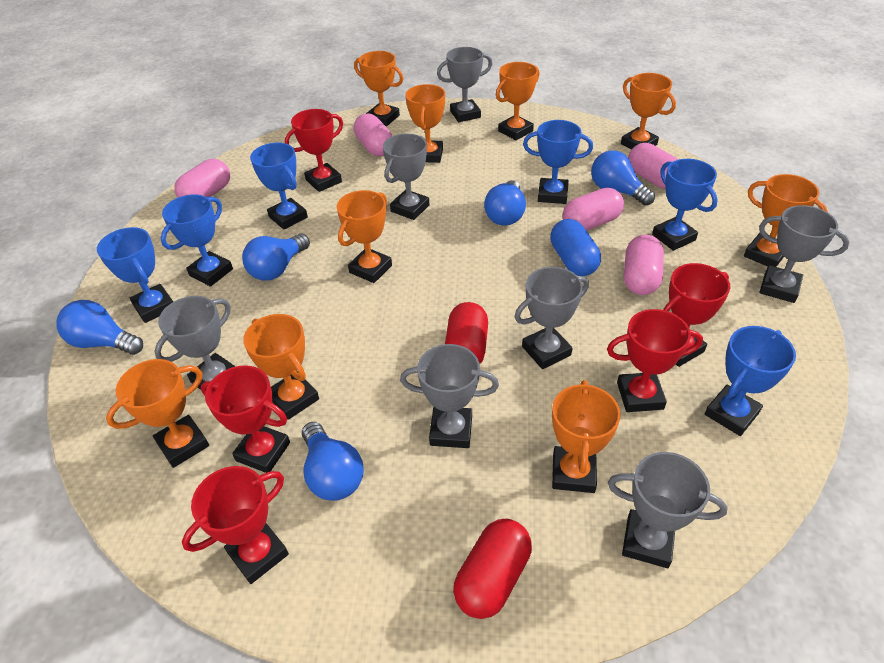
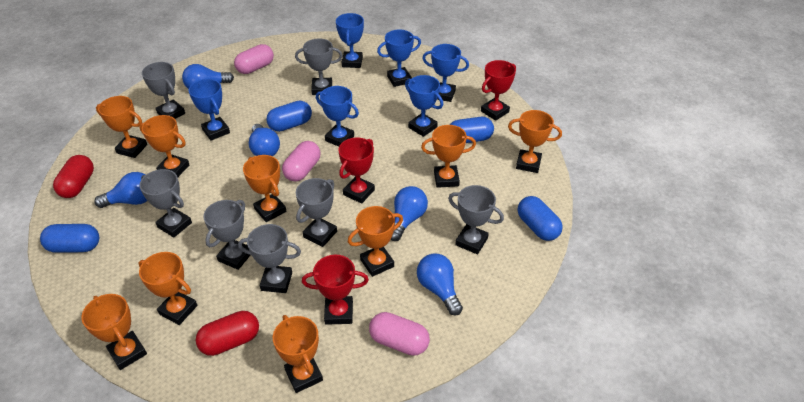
blue capsule: 1 -> 4
pink capsule: 5 -> 3
red trophy: 5 -> 3

